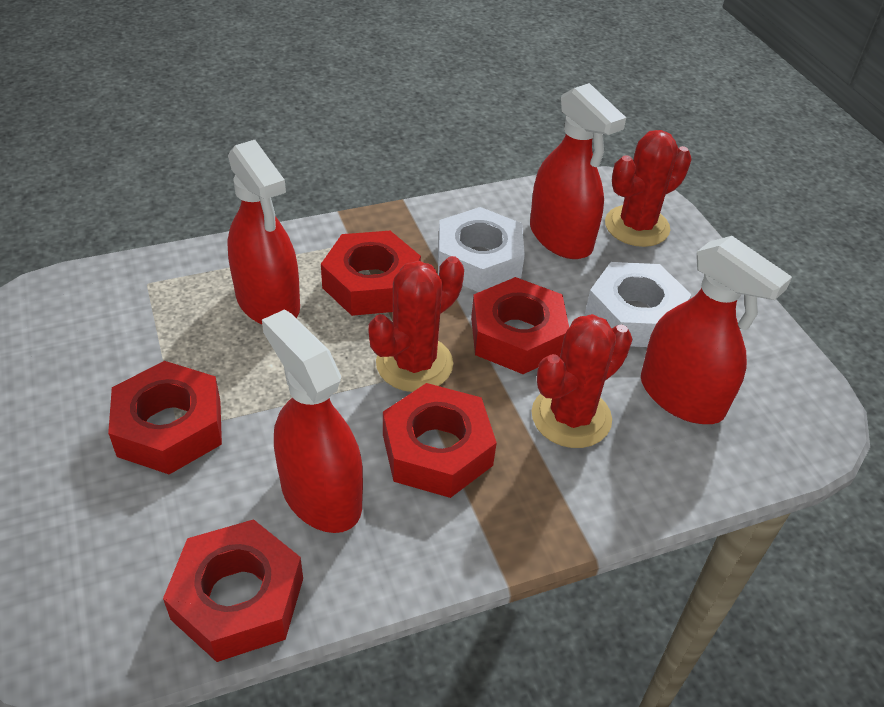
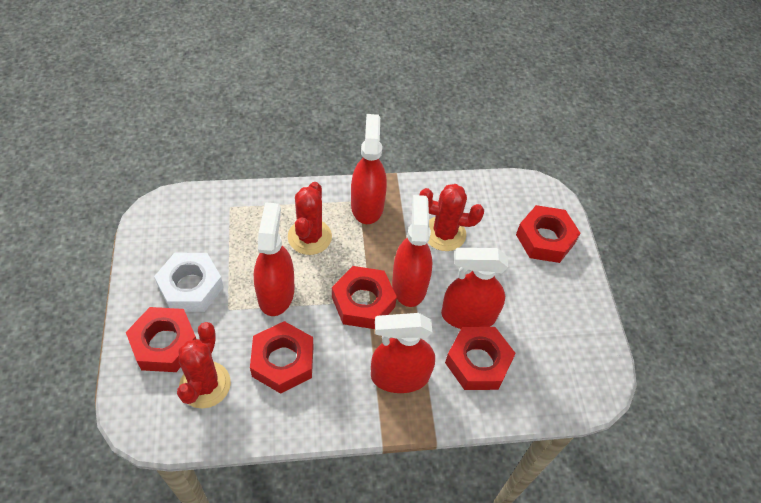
red spray bottle: 4 -> 5
white nut: 2 -> 1

